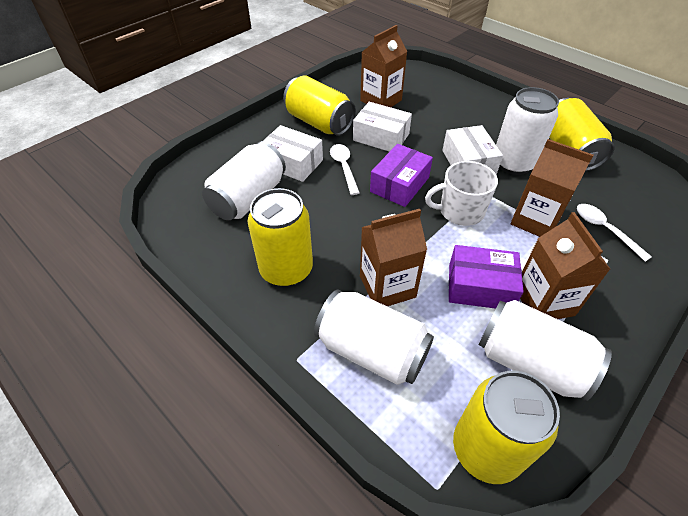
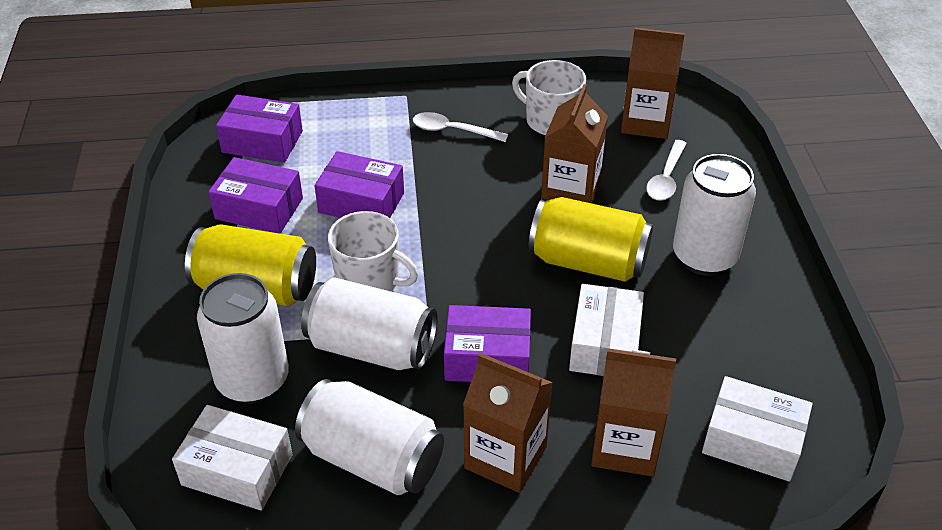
purple box: 2 -> 4
white mug: 1 -> 2
yellow can: 4 -> 2

